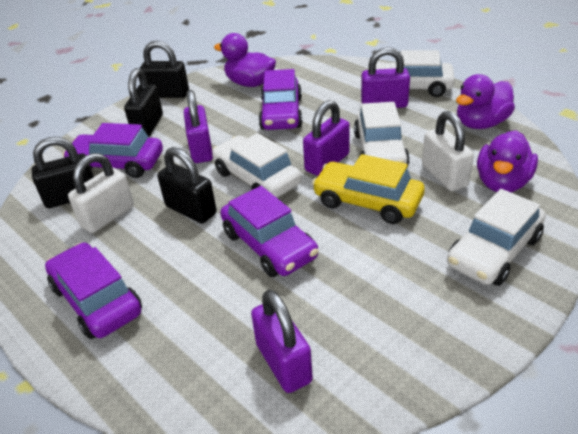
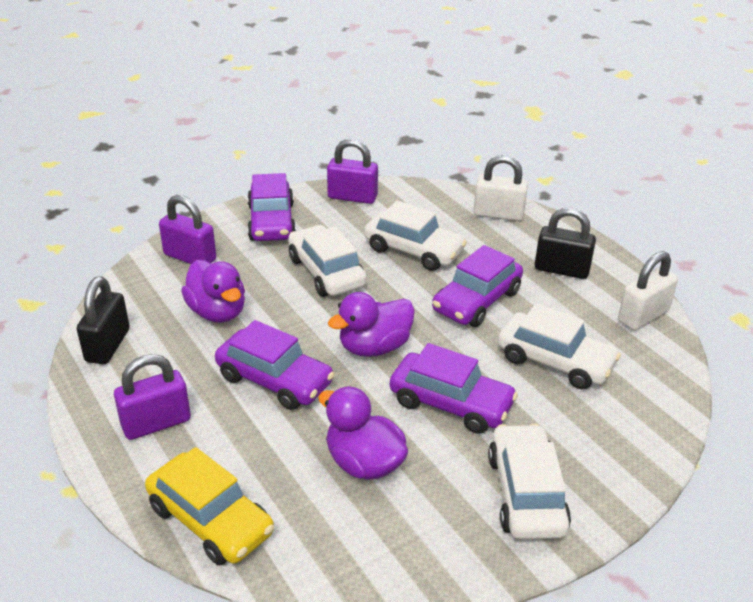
black padlock: 4 -> 2
purple padlock: 4 -> 3

